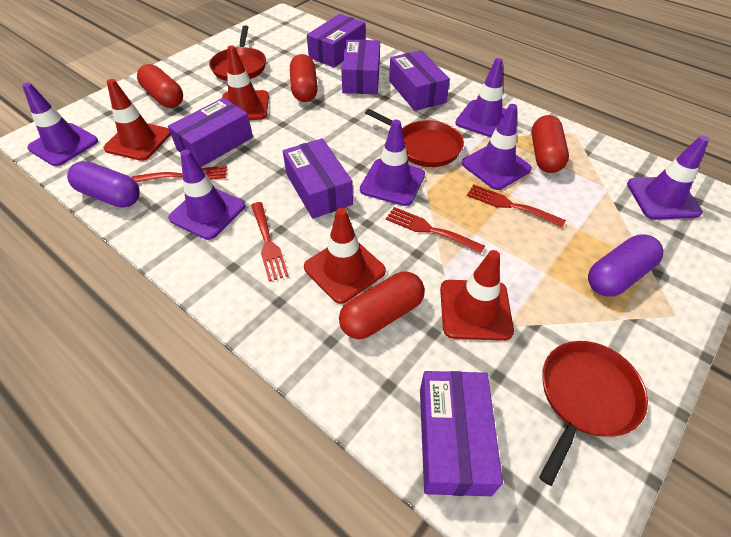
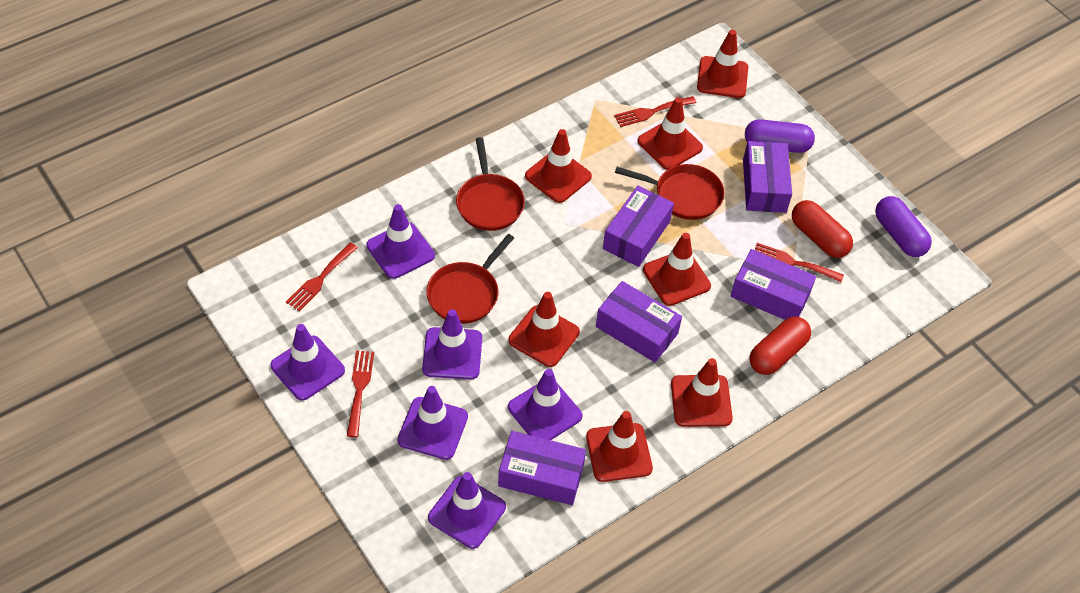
purple box: 6 -> 5
red capsule: 4 -> 2
red traffic cone: 4 -> 7

